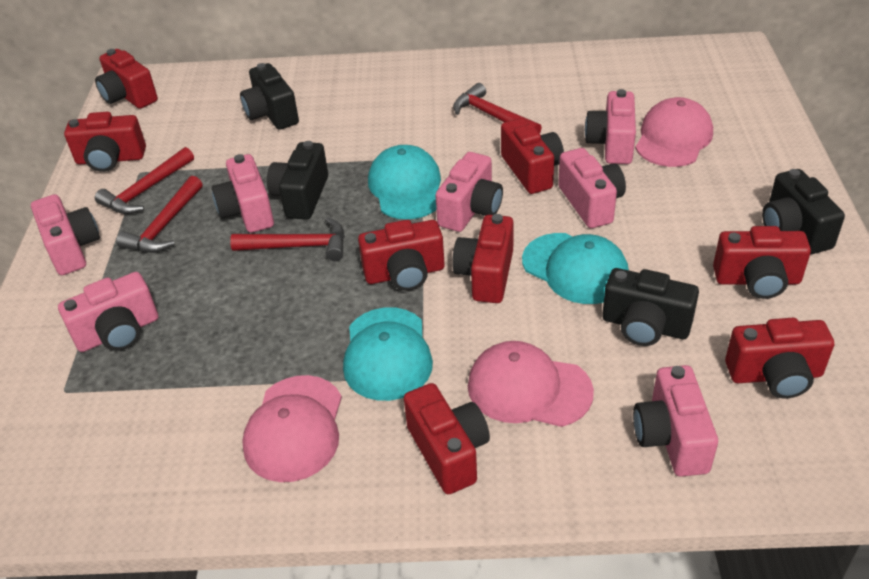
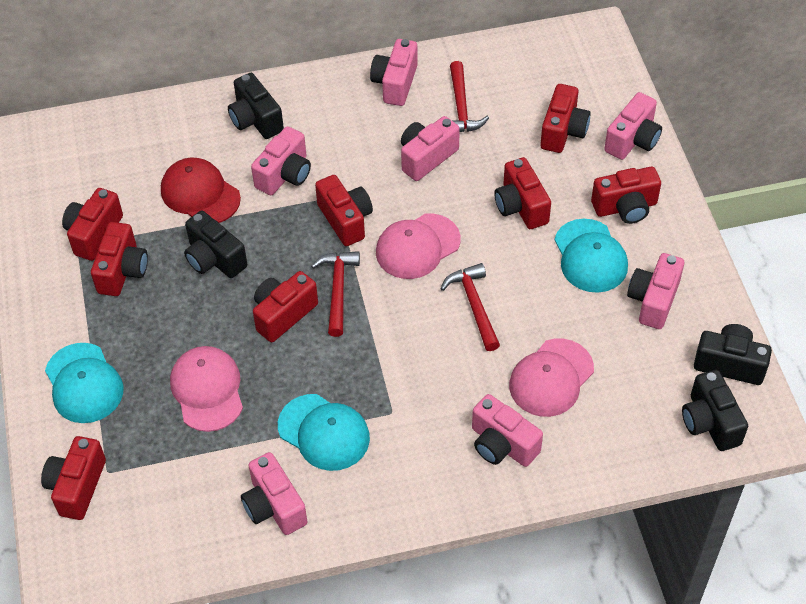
red cap: 0 -> 1
red hammer: 4 -> 3

